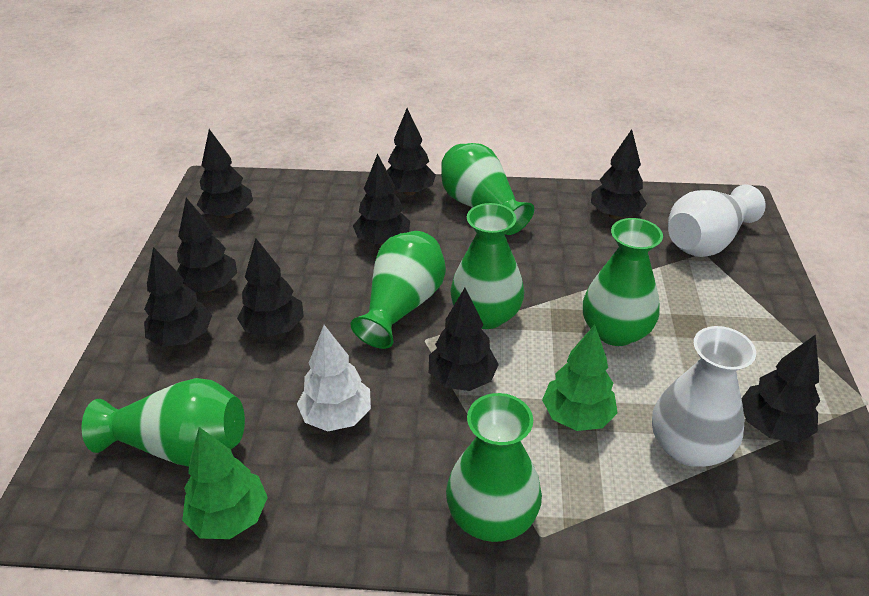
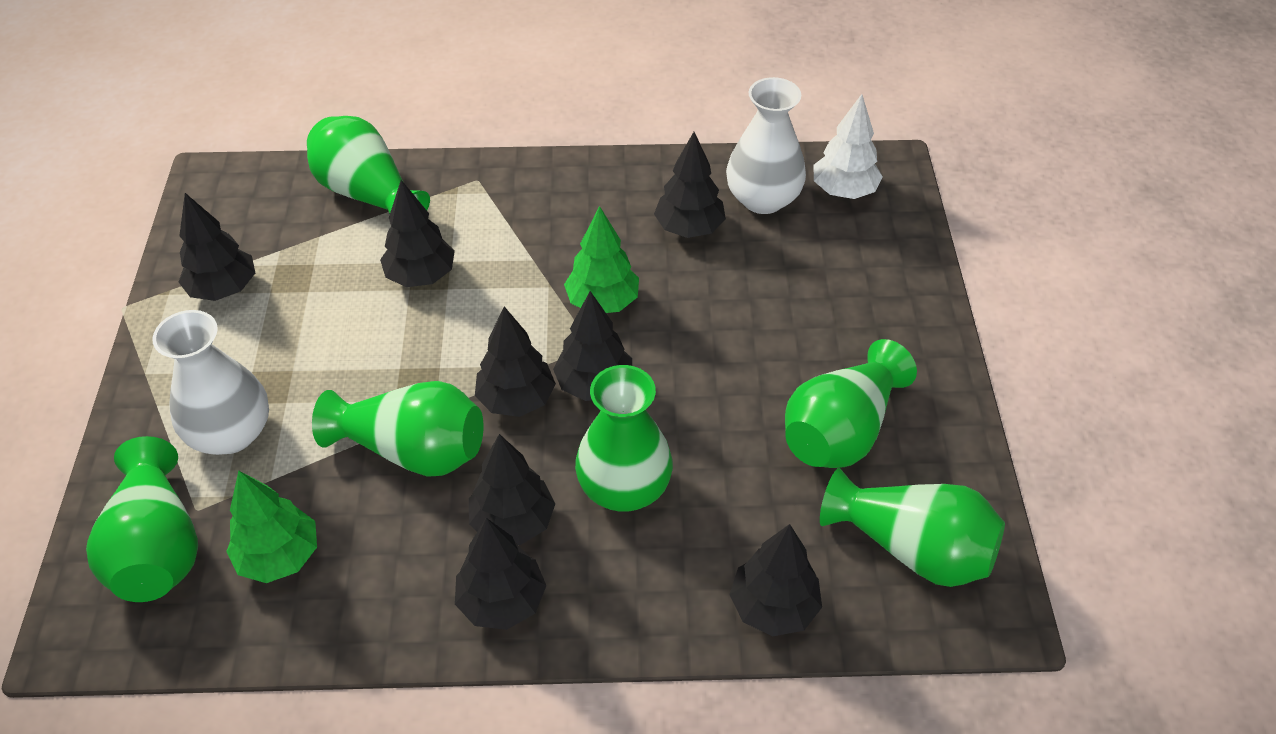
black tree: 9 -> 8

